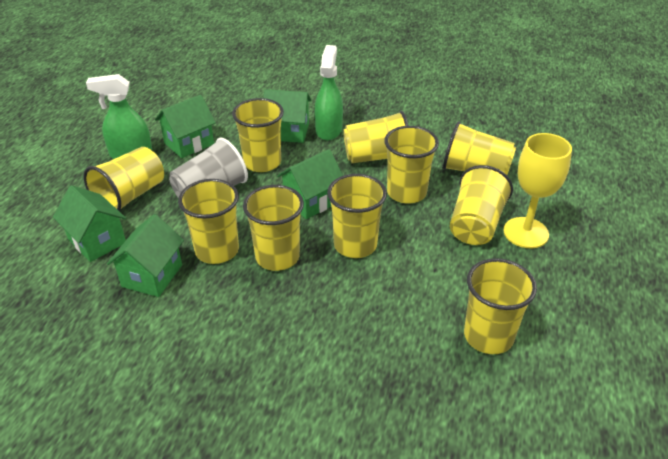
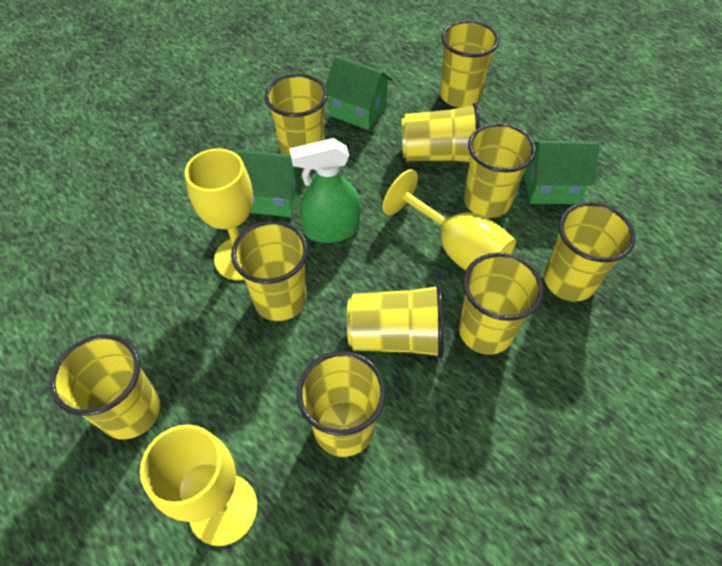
green house: 5 -> 3
green spray bottle: 2 -> 1
grey cup: 1 -> 0
yellow goblet: 1 -> 3

